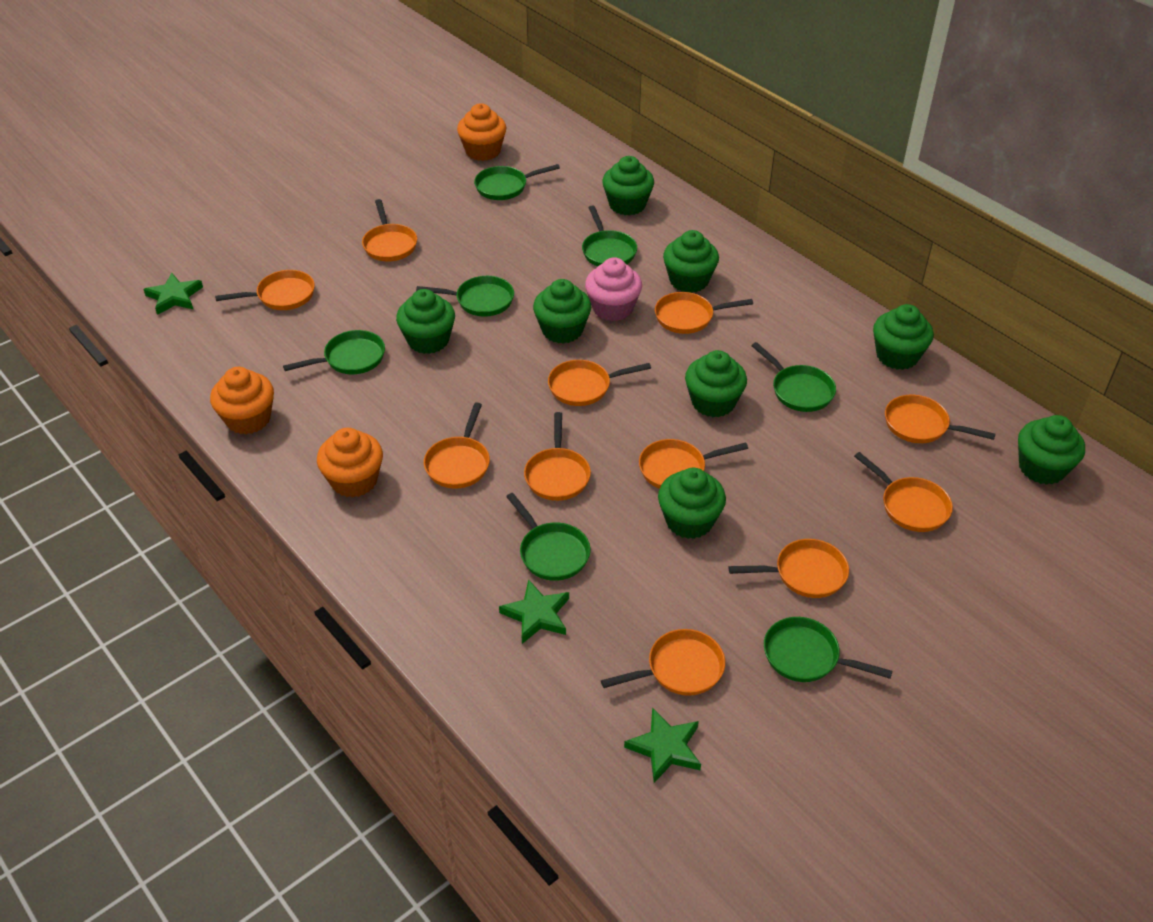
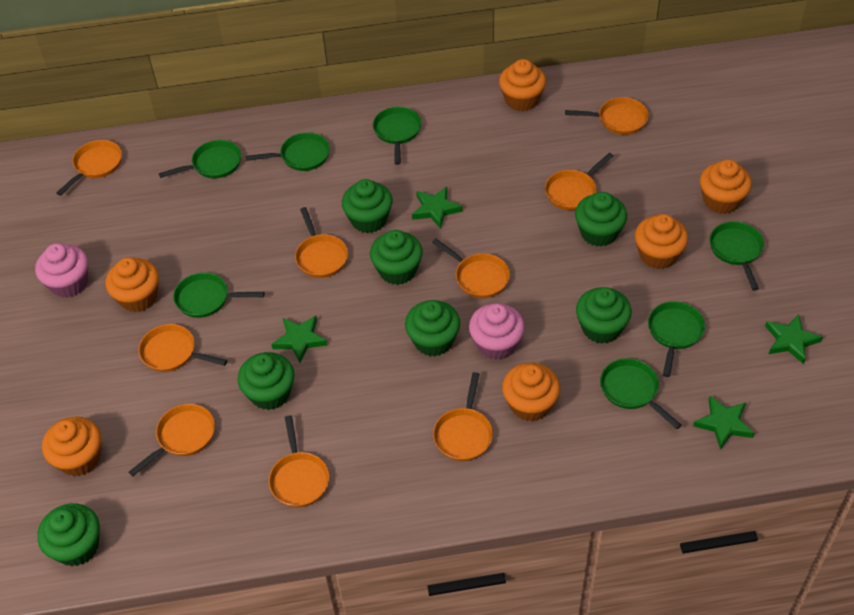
green cupcake: 8 -> 7
green star: 3 -> 4
orange cupcake: 3 -> 6
orange pan: 11 -> 9
pink cupcake: 1 -> 2

